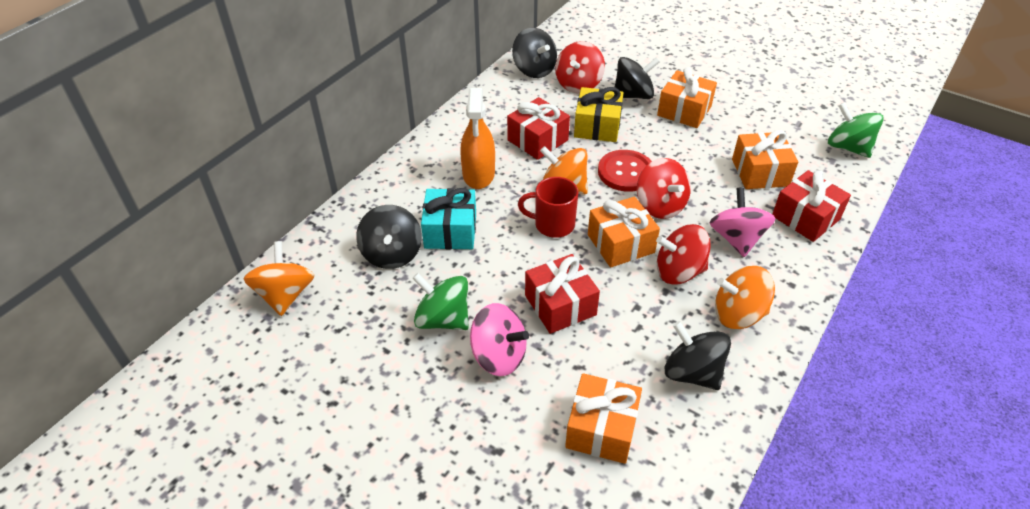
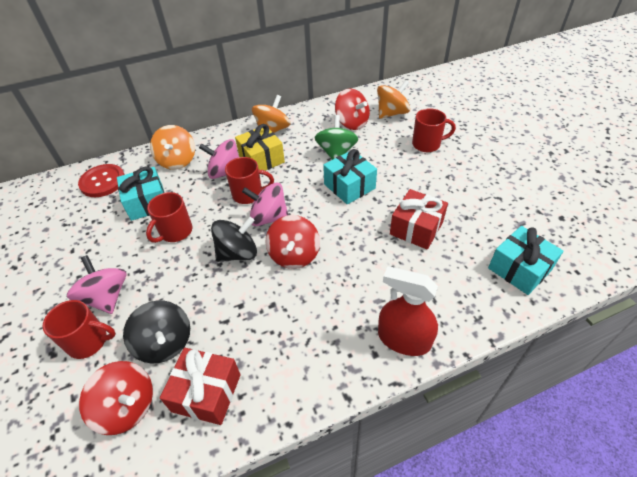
black spinning top: 4 -> 2
green spinning top: 2 -> 1
orange gift: 4 -> 0
orange spray bottle: 1 -> 0
pink spinning top: 2 -> 3
red gift: 3 -> 2
red mug: 1 -> 4
red spray bottle: 0 -> 1
turquoise gift: 1 -> 3

